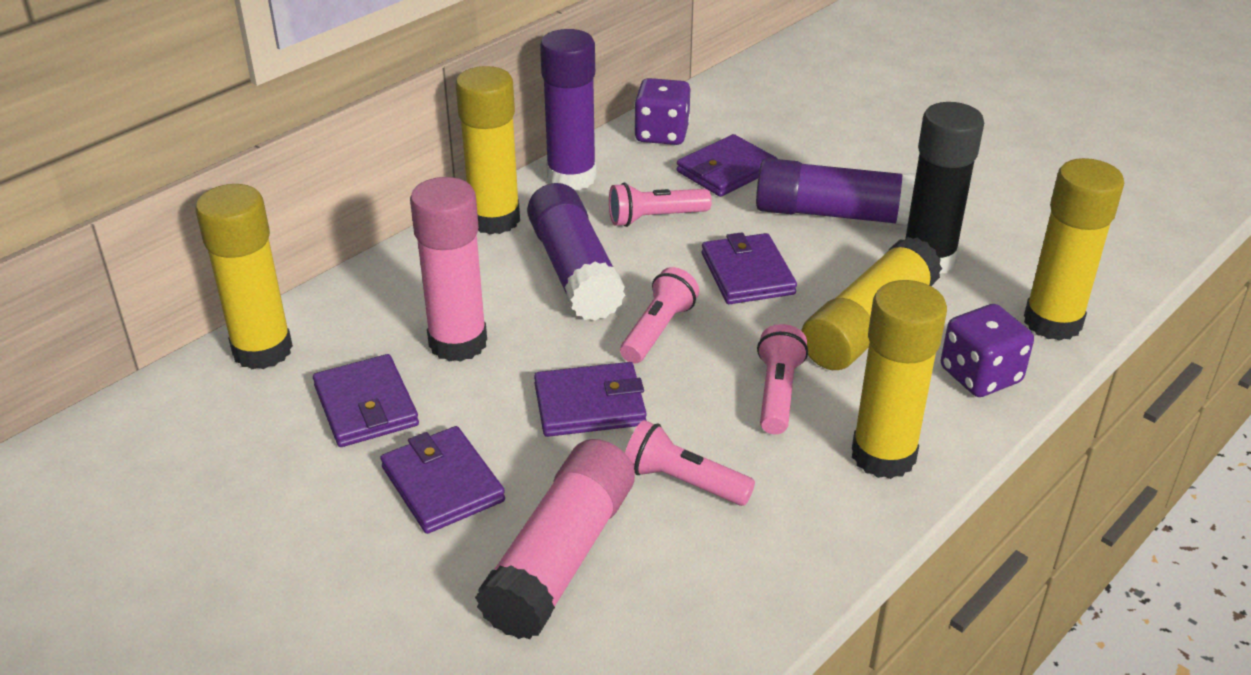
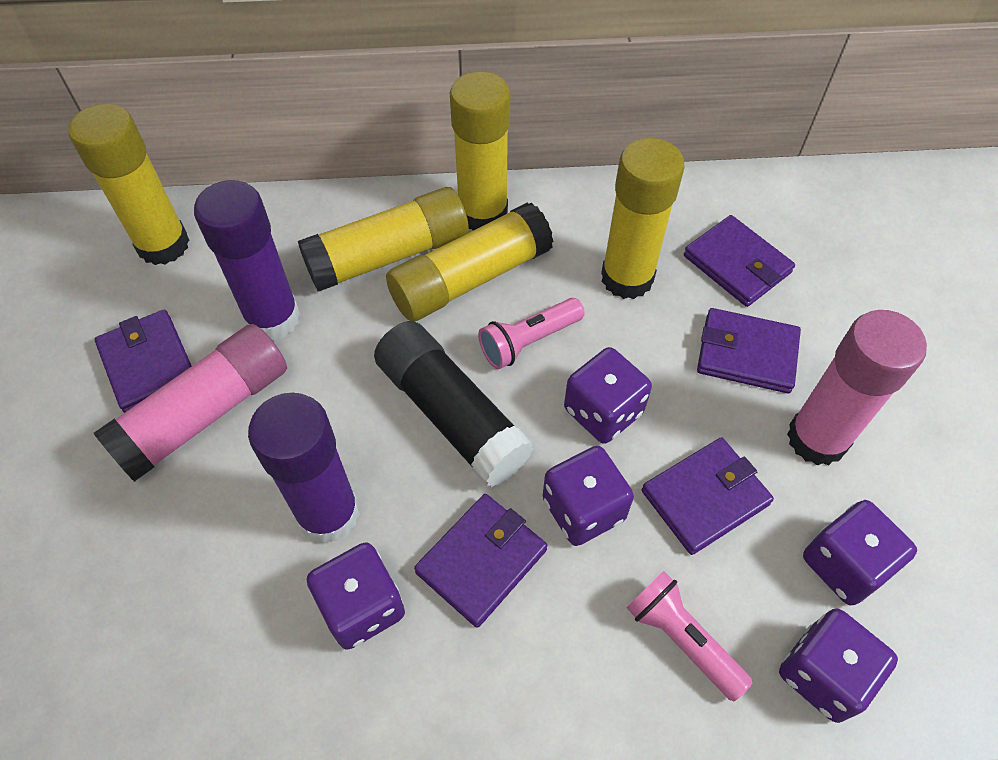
pink flashlight: 4 -> 2
purple dice: 2 -> 5
purple glue stick: 3 -> 2

